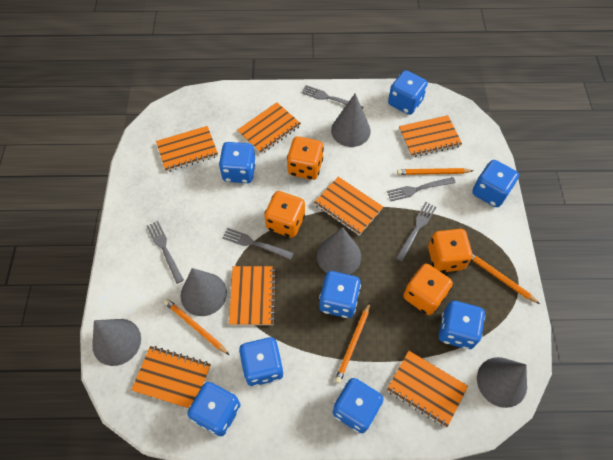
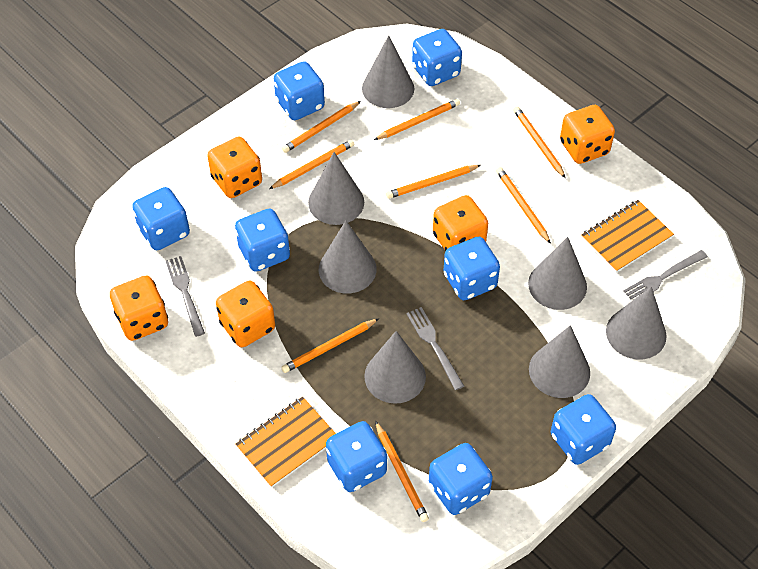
grey cone: 5 -> 7
grey fork: 5 -> 3
orange dice: 4 -> 5
orange notebook: 7 -> 2
orange pencil: 4 -> 8

